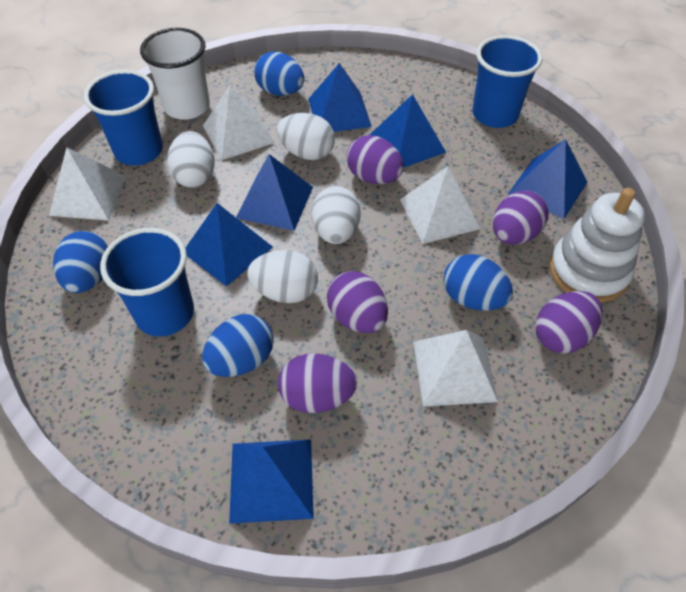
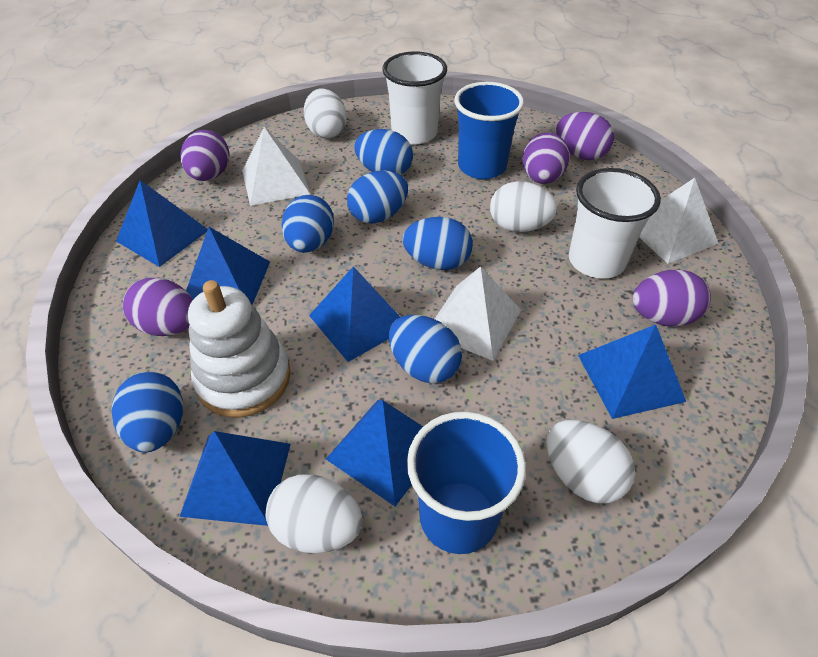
blue cup: 3 -> 2
blue egg: 4 -> 6
white cup: 1 -> 2
white pyramid: 4 -> 3

